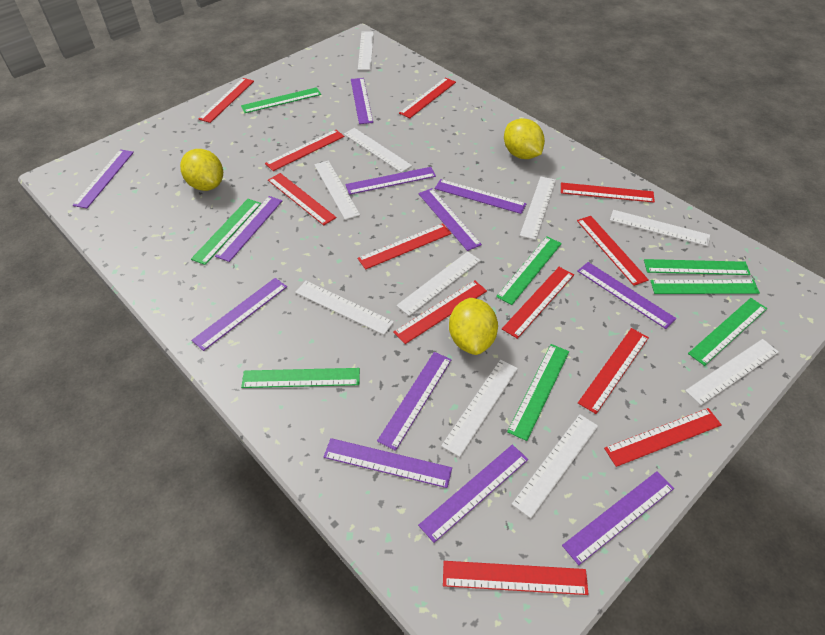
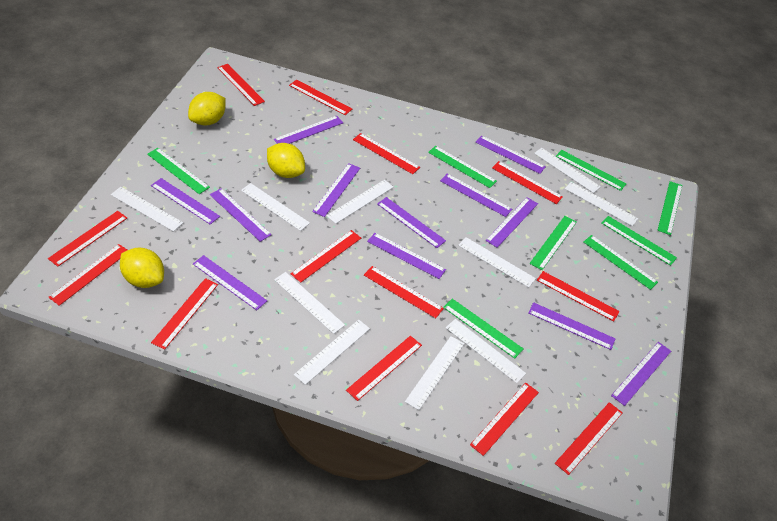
red ruler: 12 -> 13

